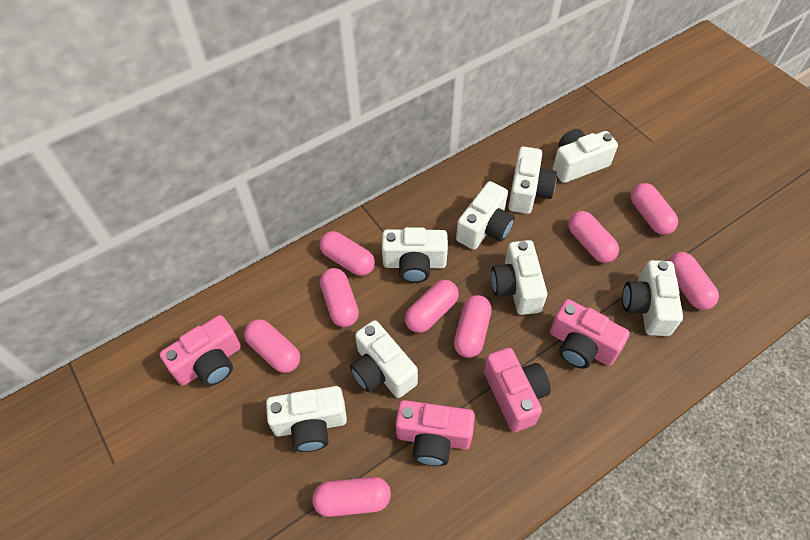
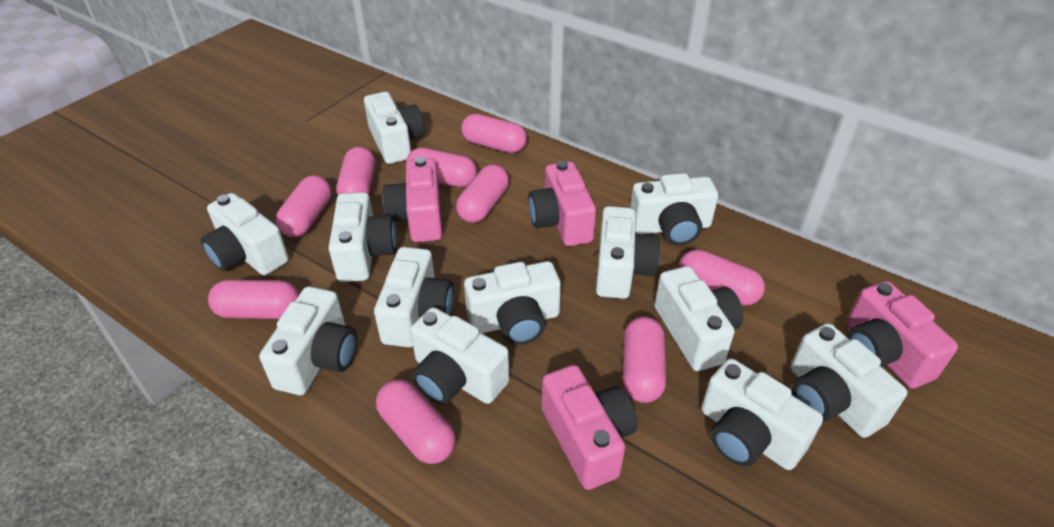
white camera: 8 -> 12

